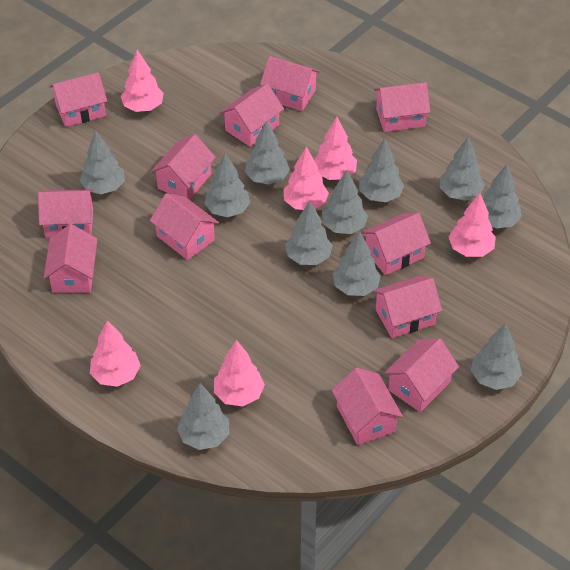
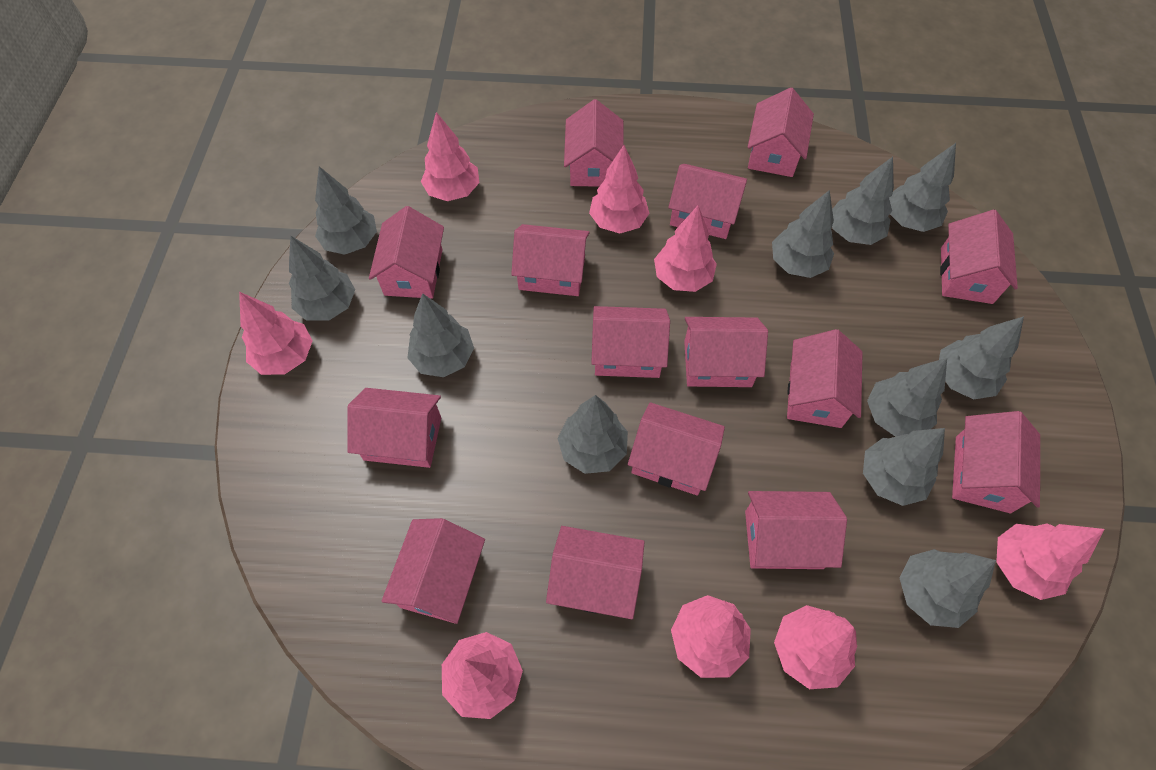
pink house: 12 -> 15
pink tree: 6 -> 8

